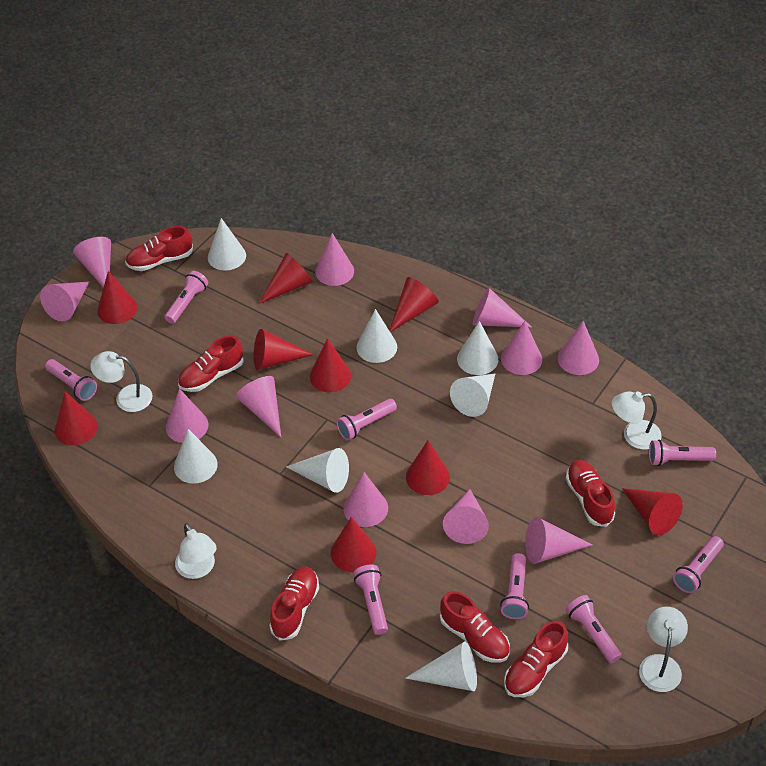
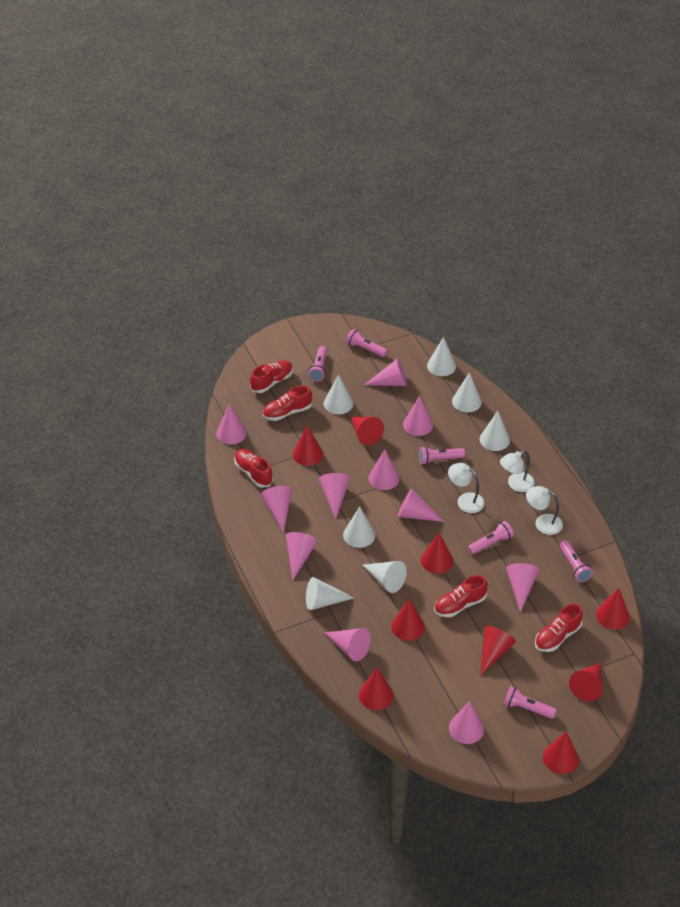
pink flashlight: 8 -> 6
red shoe: 6 -> 5
white lamp: 4 -> 3

